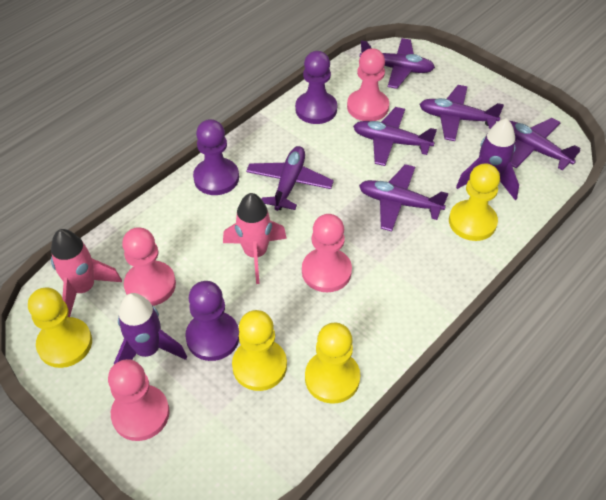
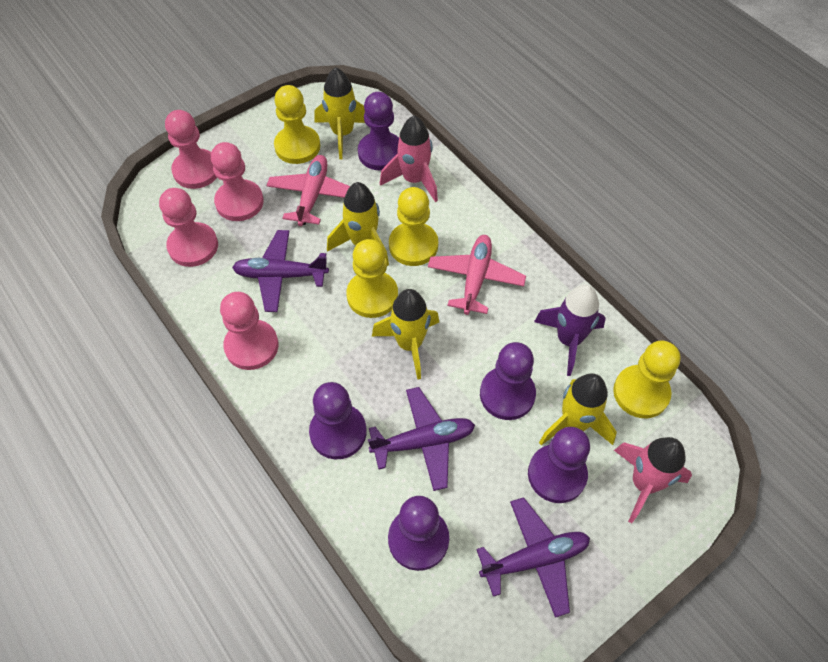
pink plane: 0 -> 2
purple pawn: 3 -> 5
purple plane: 6 -> 3
purple rocket: 2 -> 1
yellow rocket: 0 -> 4

